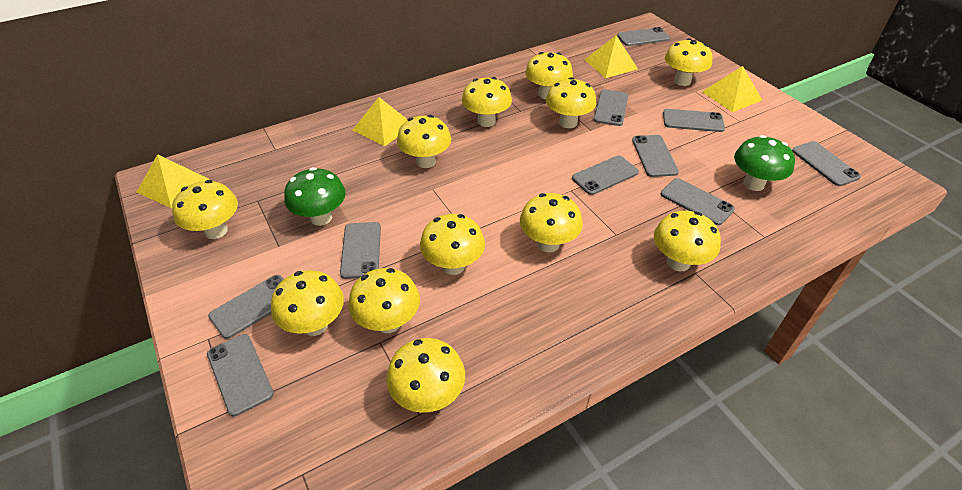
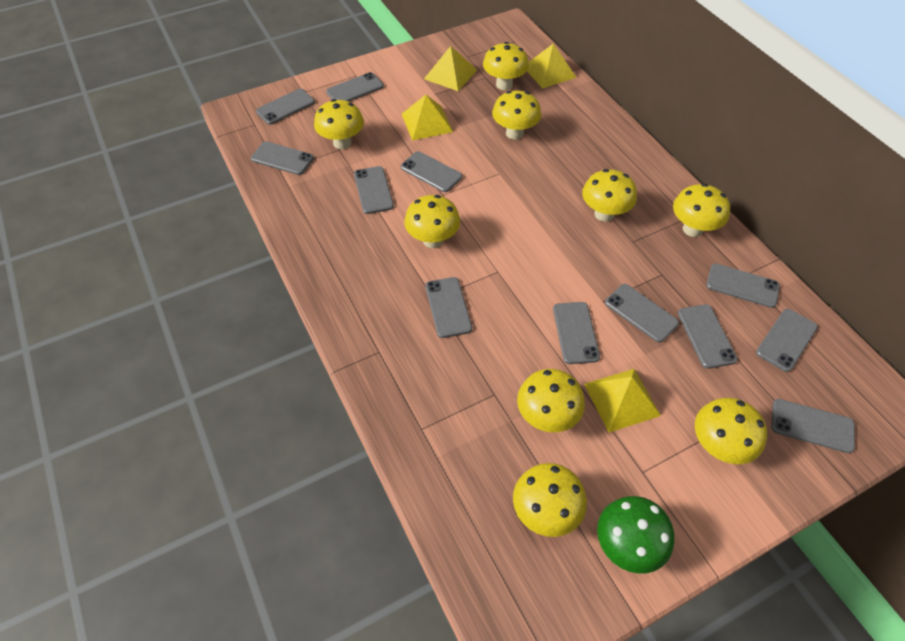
green mushroom: 2 -> 1
grey phone: 10 -> 12
yellow mushroom: 12 -> 9

